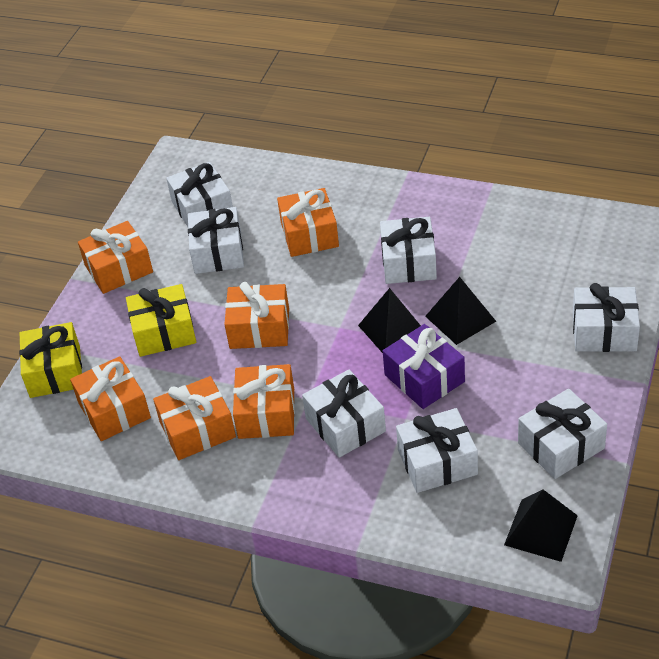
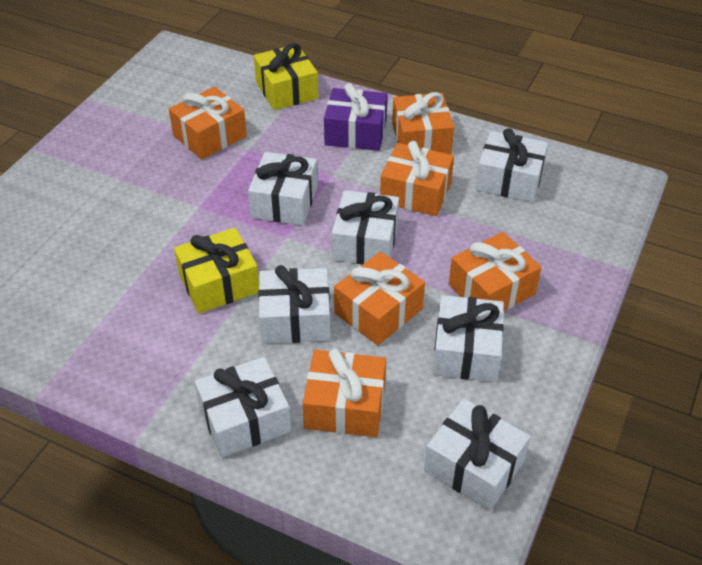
black pyramid: 3 -> 0

